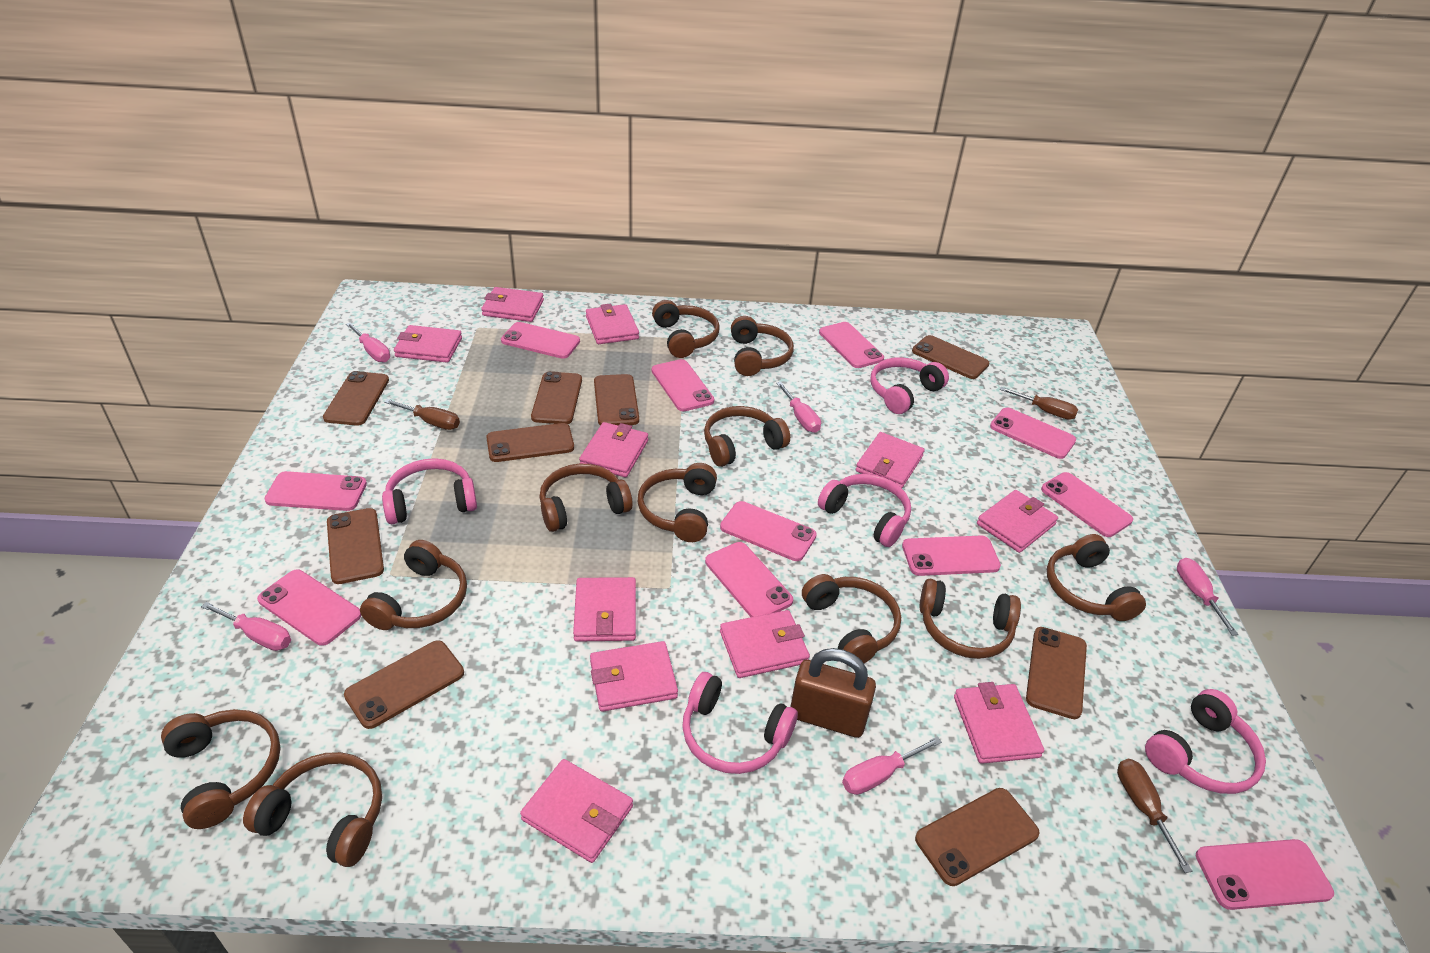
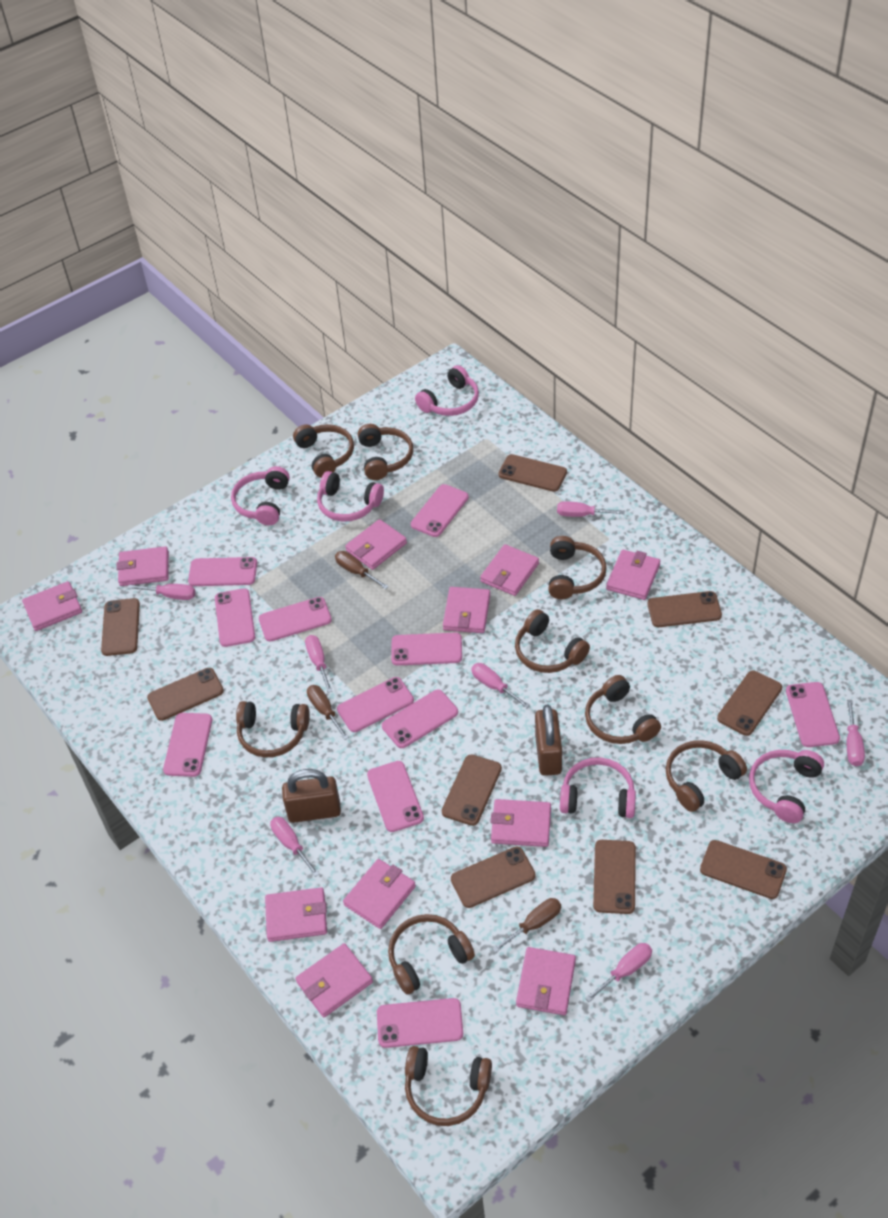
brown headphones: 11 -> 9
brown padlock: 1 -> 2
pink screwdriver: 5 -> 7

